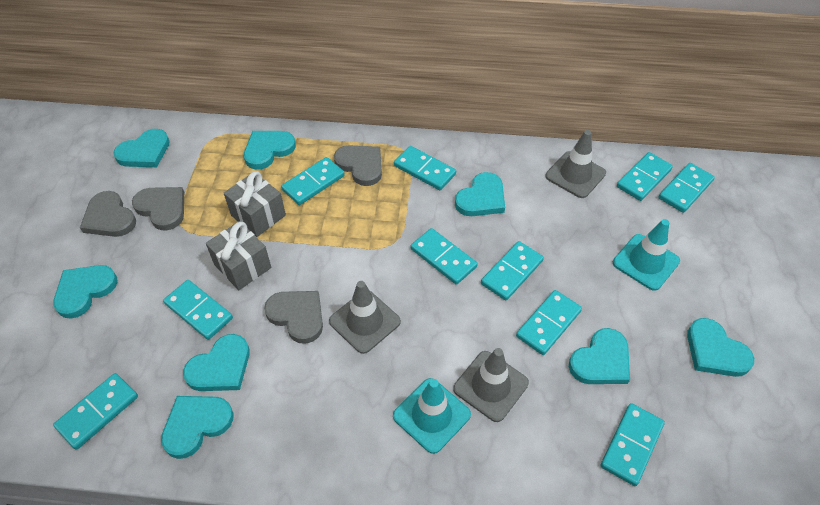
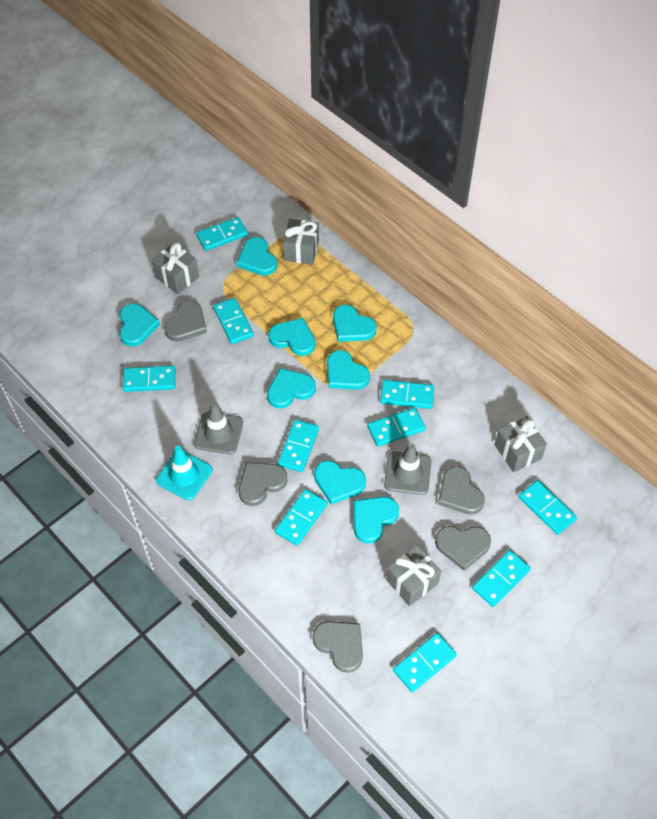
grey gift: 2 -> 4
grey heart: 4 -> 5
grey traffic cone: 3 -> 2
turquoise traffic cone: 2 -> 1

